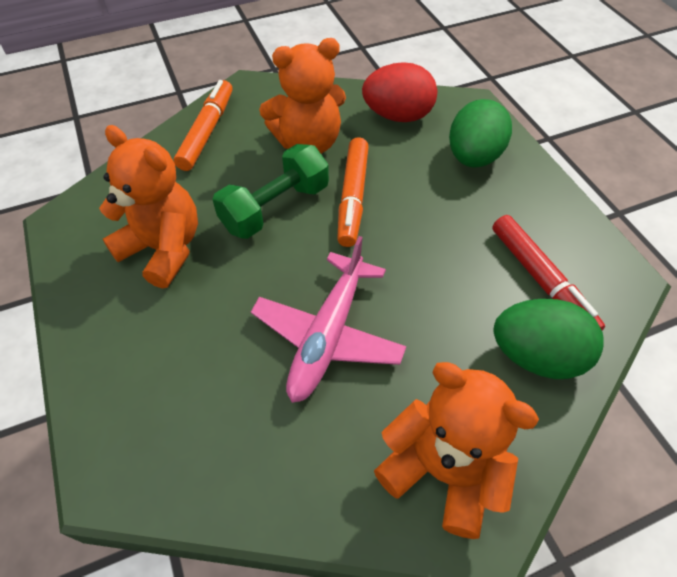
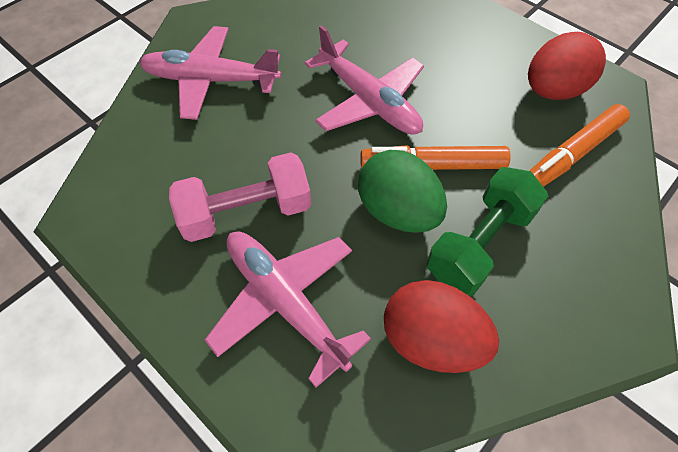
green egg: 2 -> 1
orange teddy bear: 3 -> 0
pink dumbbell: 0 -> 1
pink plane: 1 -> 3
red egg: 1 -> 2
red marker: 1 -> 0

